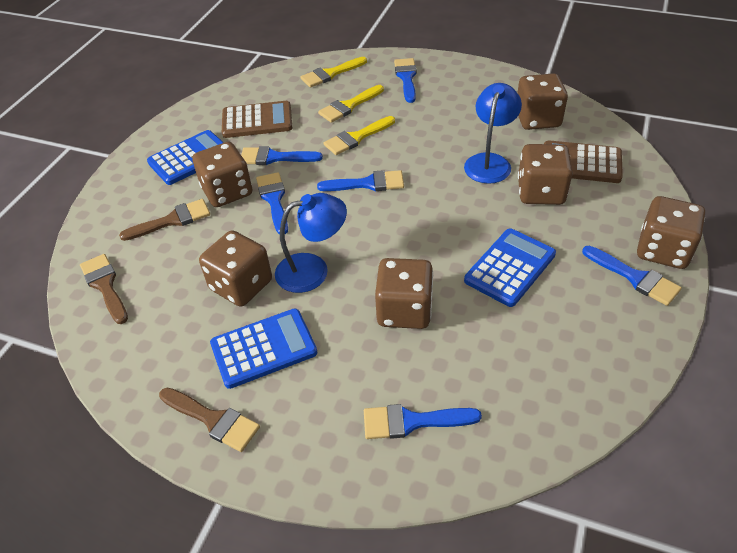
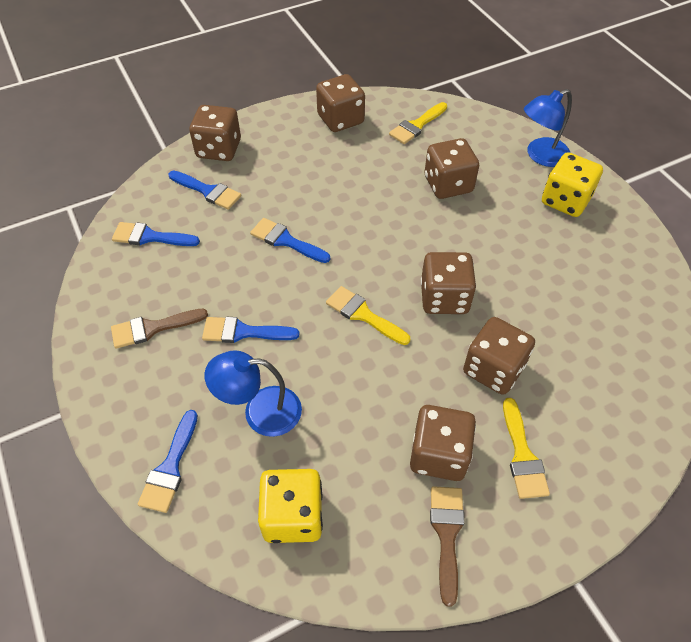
blue brush: 6 -> 5
blue calculator: 3 -> 0
brown brush: 3 -> 2
brown calculator: 2 -> 0
yellow dice: 0 -> 2

